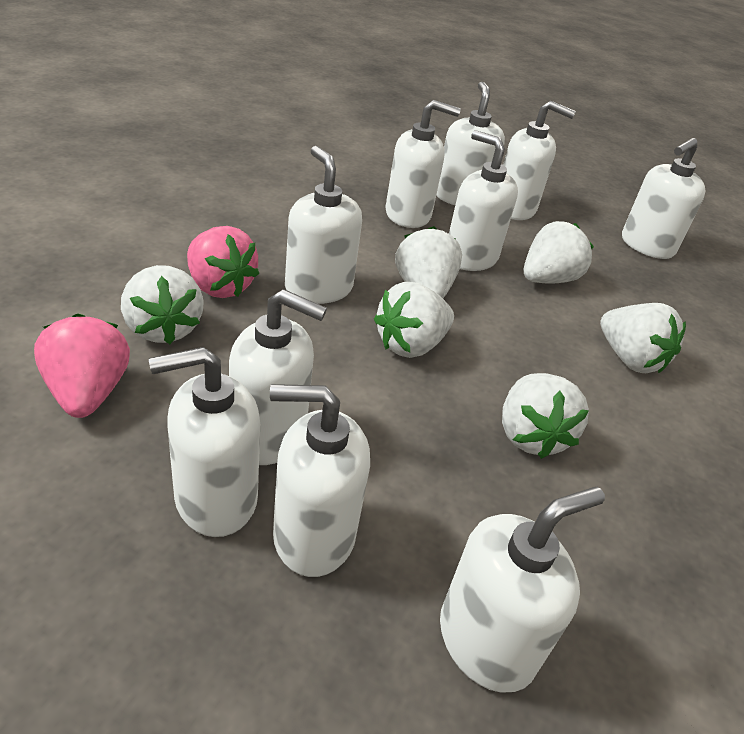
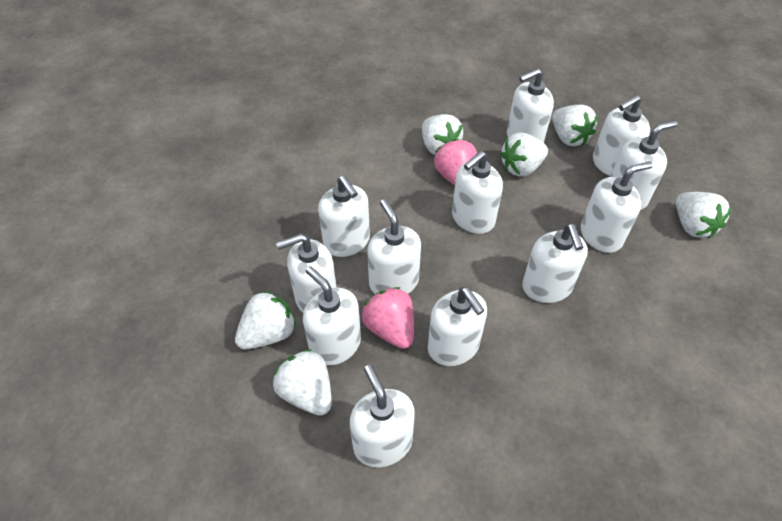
white soap dispenser: 10 -> 12

